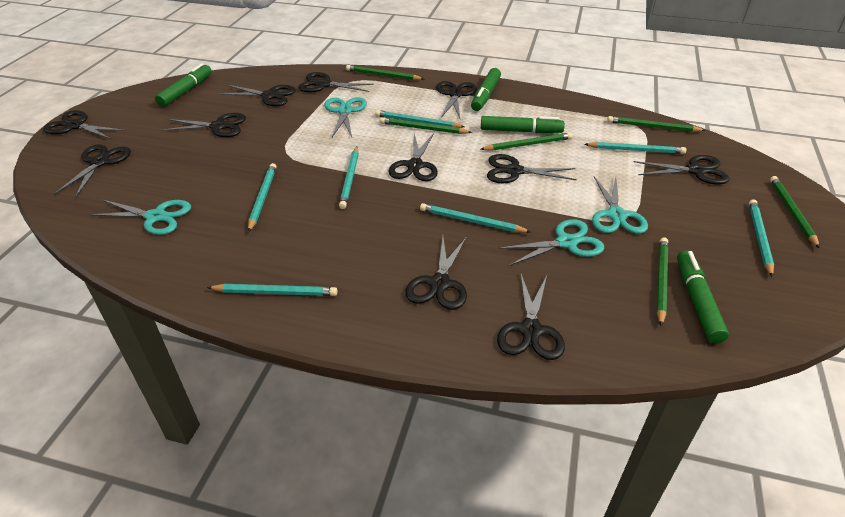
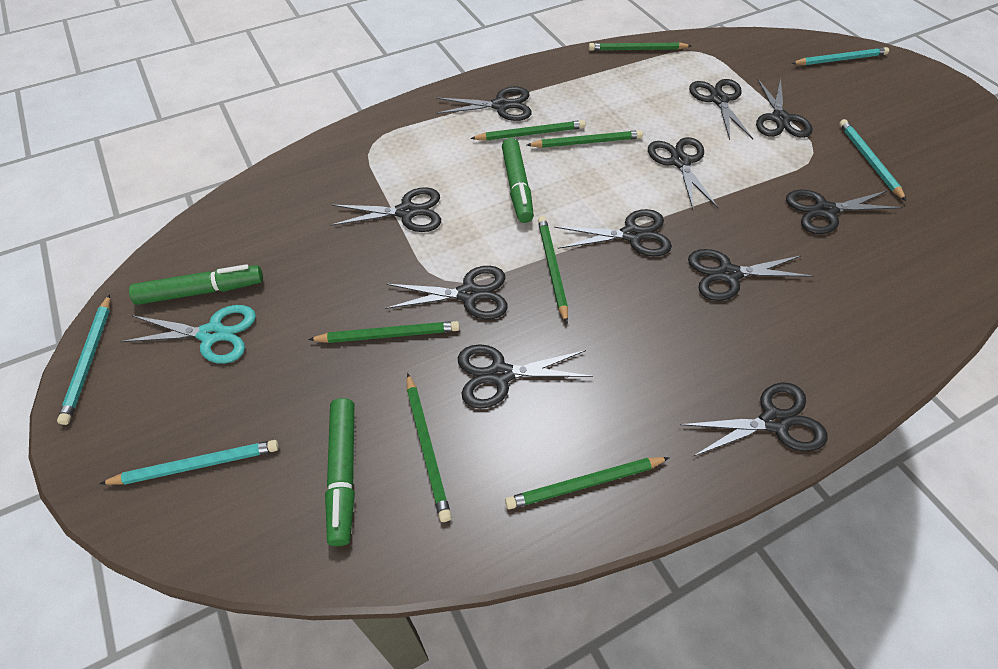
green marker: 4 -> 3
green pencil: 6 -> 7
turquoise pencil: 7 -> 4
turquoise scissors: 4 -> 1

